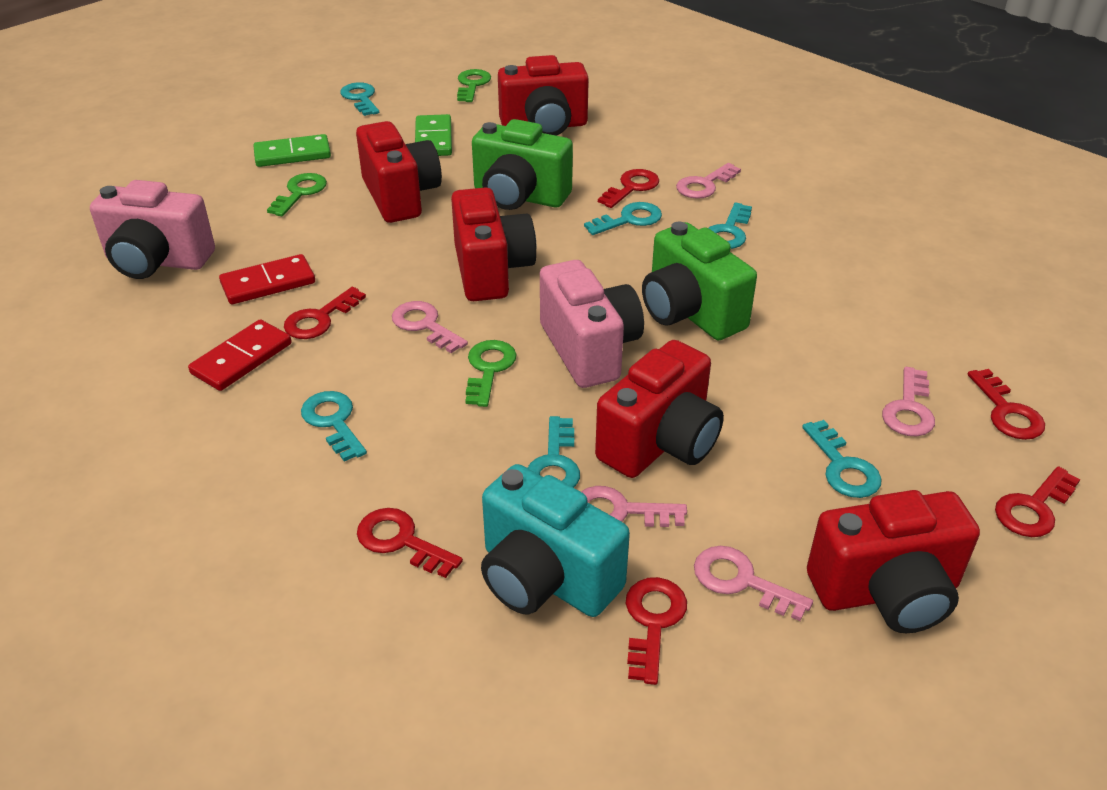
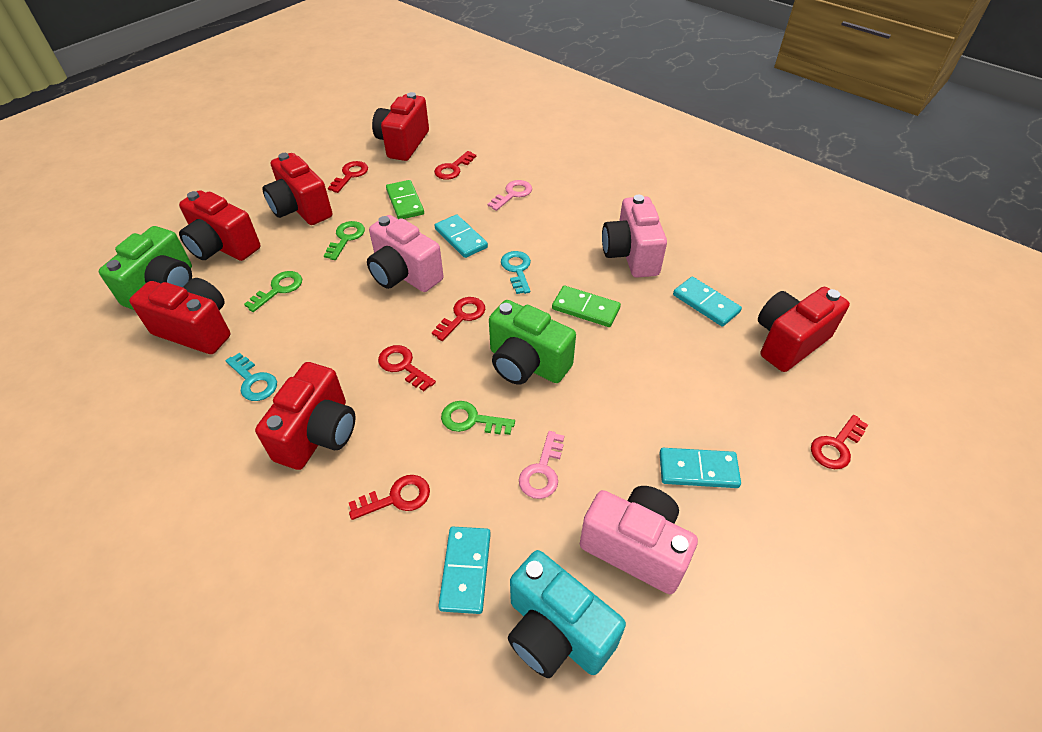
pink camera: 2 -> 3
pink key: 5 -> 2
red camera: 5 -> 6
red domino: 2 -> 0
turquoise domino: 0 -> 4
turquoise key: 6 -> 2

